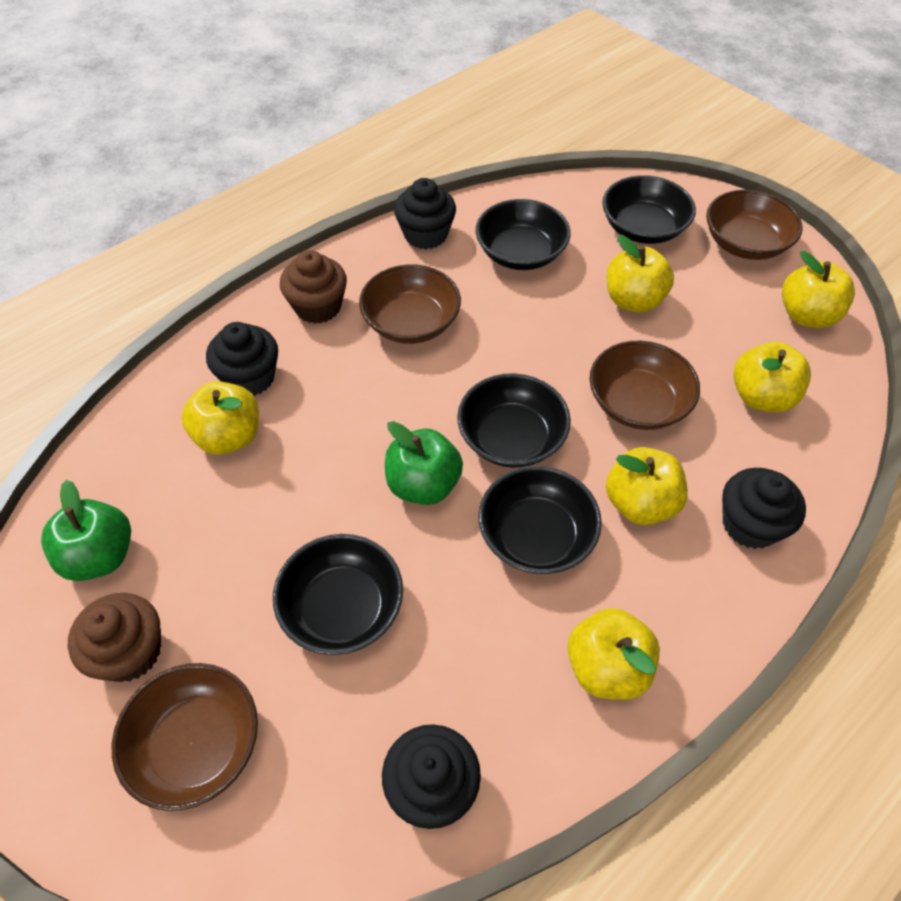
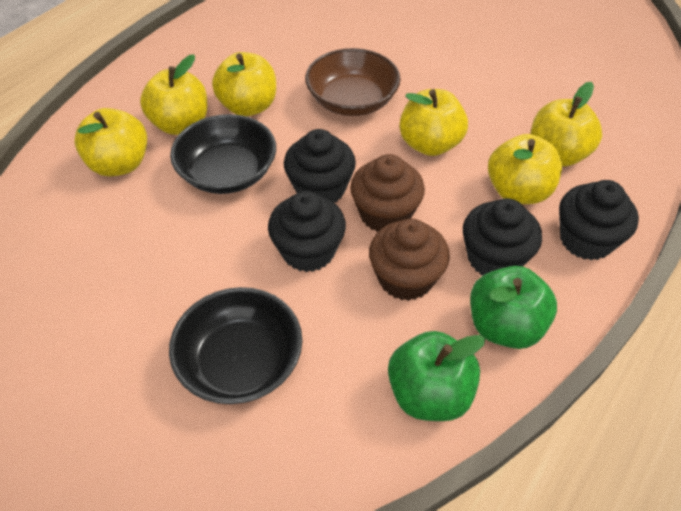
black bowl: 5 -> 2
brown bowl: 4 -> 1

